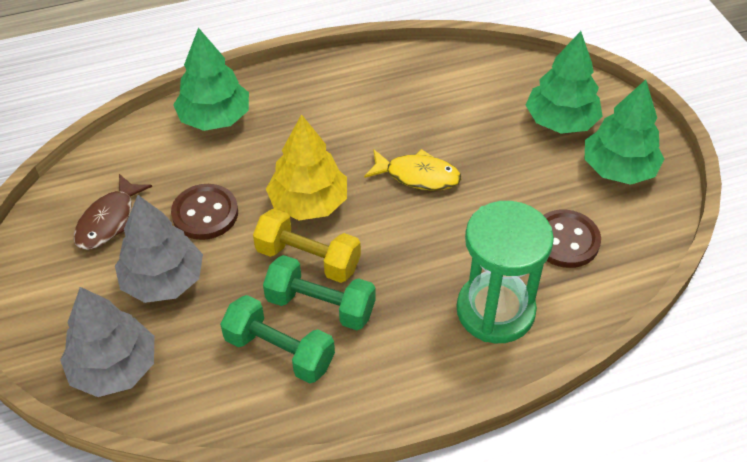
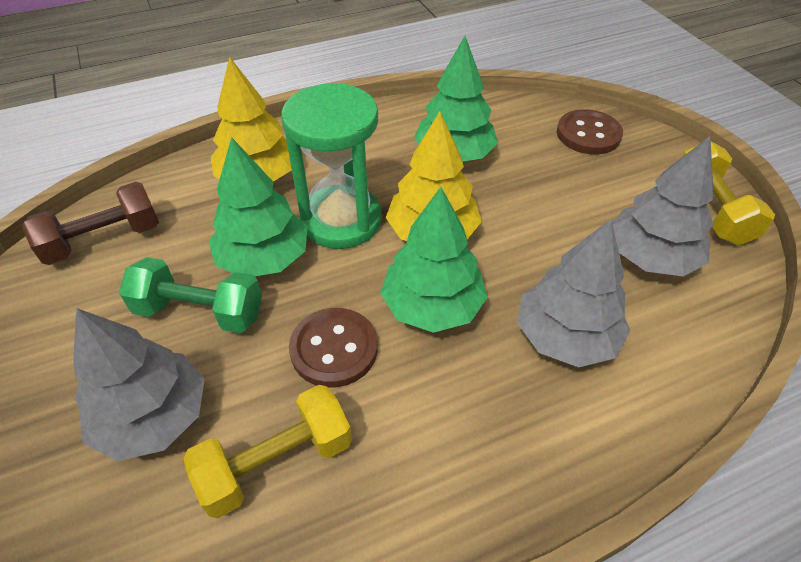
brown dumbbell: 0 -> 1
brown fish: 1 -> 0
green dumbbell: 2 -> 1
grey tree: 2 -> 3
yellow dumbbell: 1 -> 2
yellow fish: 1 -> 0
yellow tree: 1 -> 2

